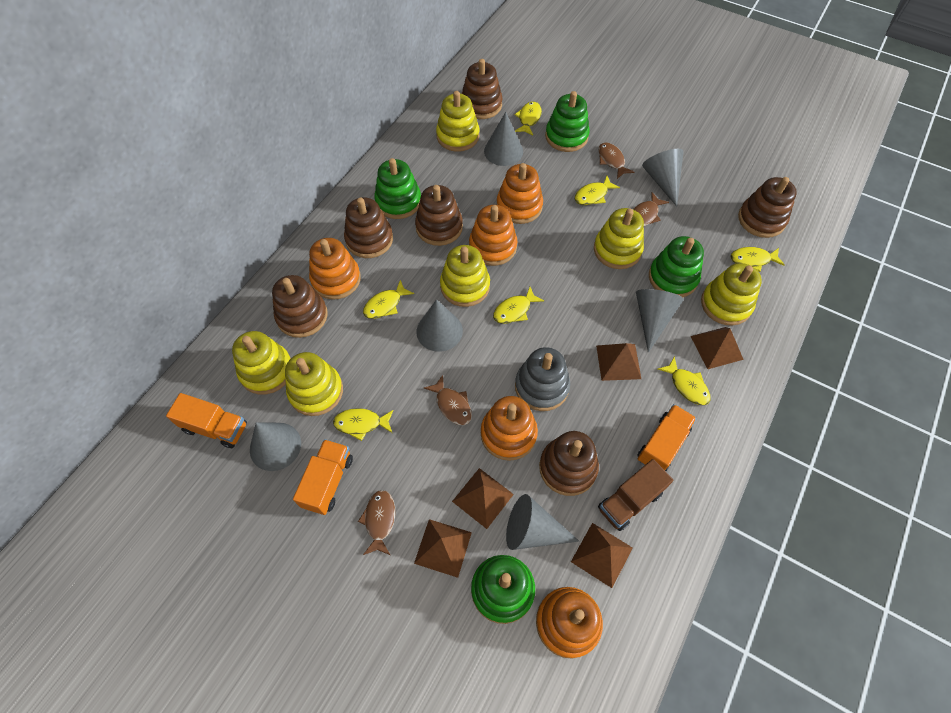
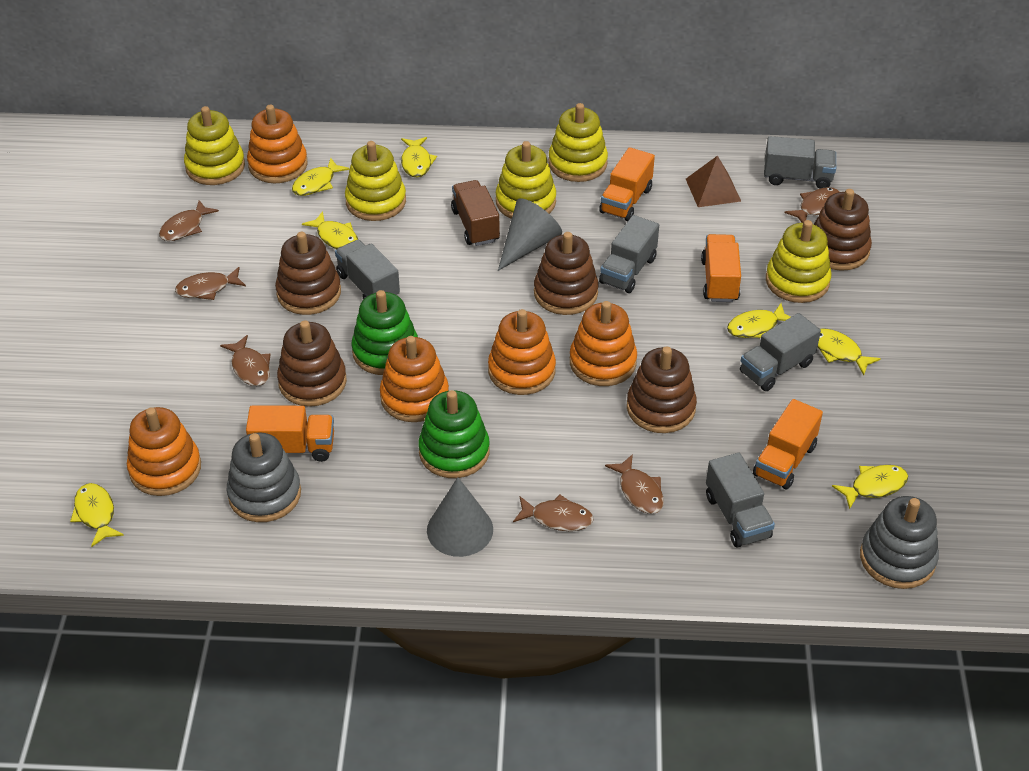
brown fish: 4 -> 6
brown pyramid: 5 -> 1
brown stacking toy: 6 -> 5
green stacking toy: 4 -> 2
grey cone: 6 -> 2
grey stacking toy: 1 -> 2
grey truck: 0 -> 5
orange truck: 3 -> 4
yellow stacking toy: 6 -> 5

